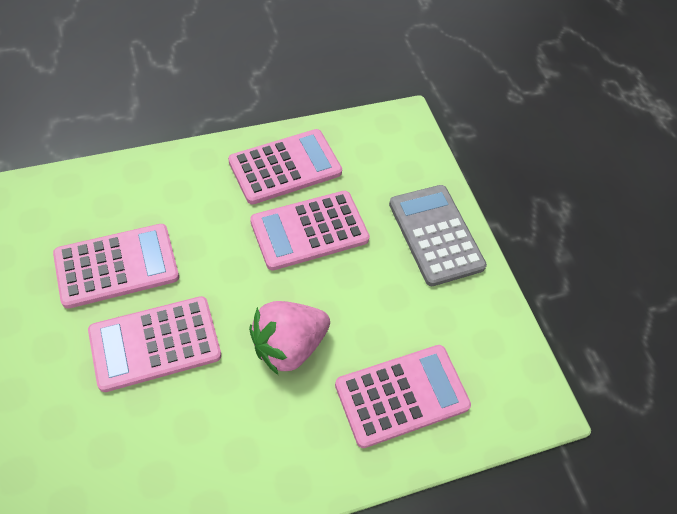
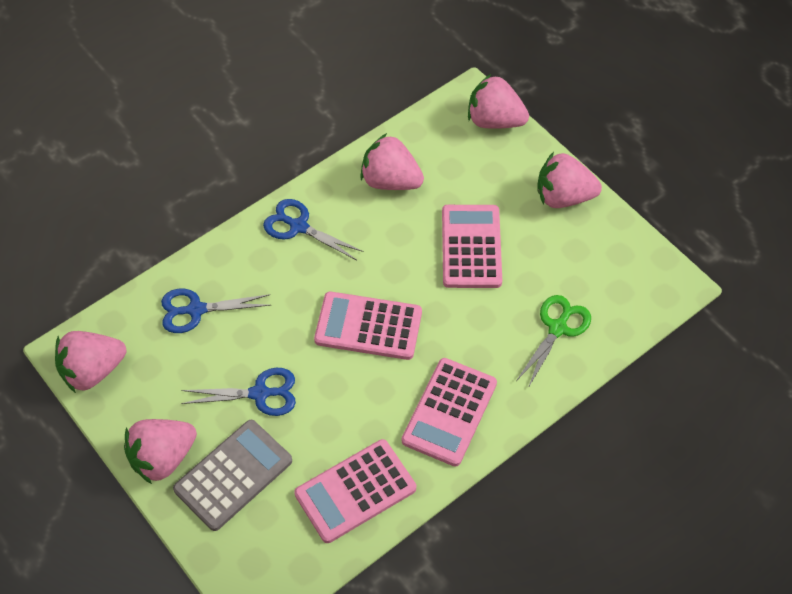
blue scissors: 0 -> 3
green scissors: 0 -> 1
pink calculator: 5 -> 4
pink strawberry: 1 -> 5

